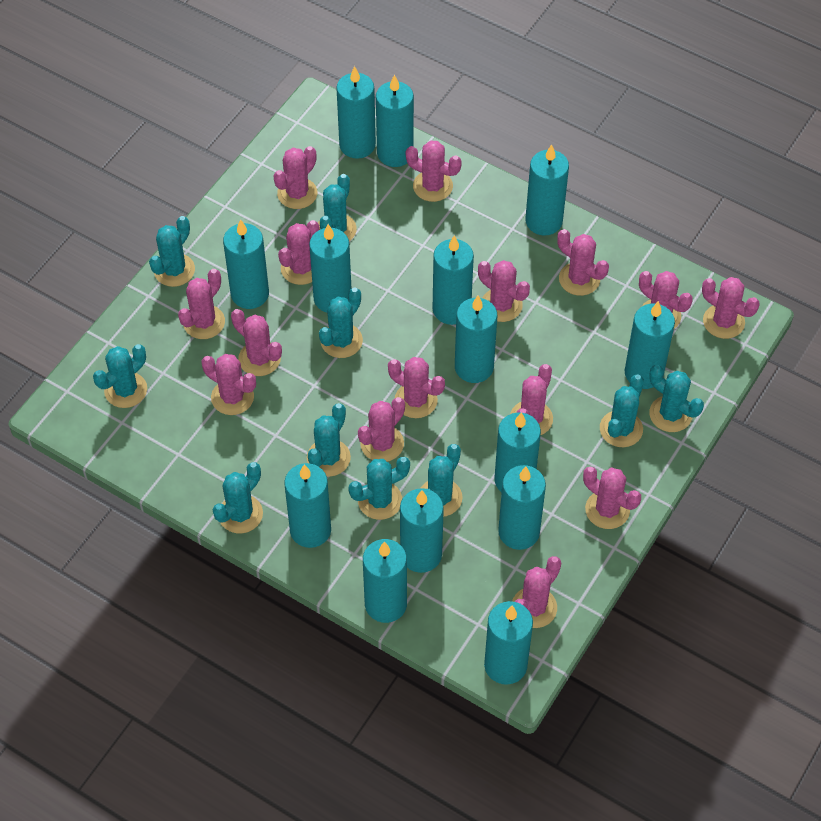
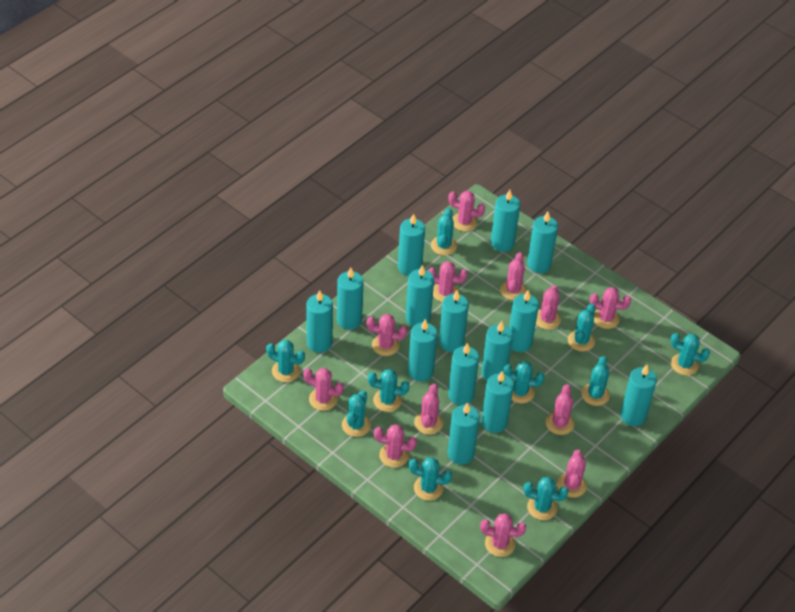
pink cactus: 15 -> 12

